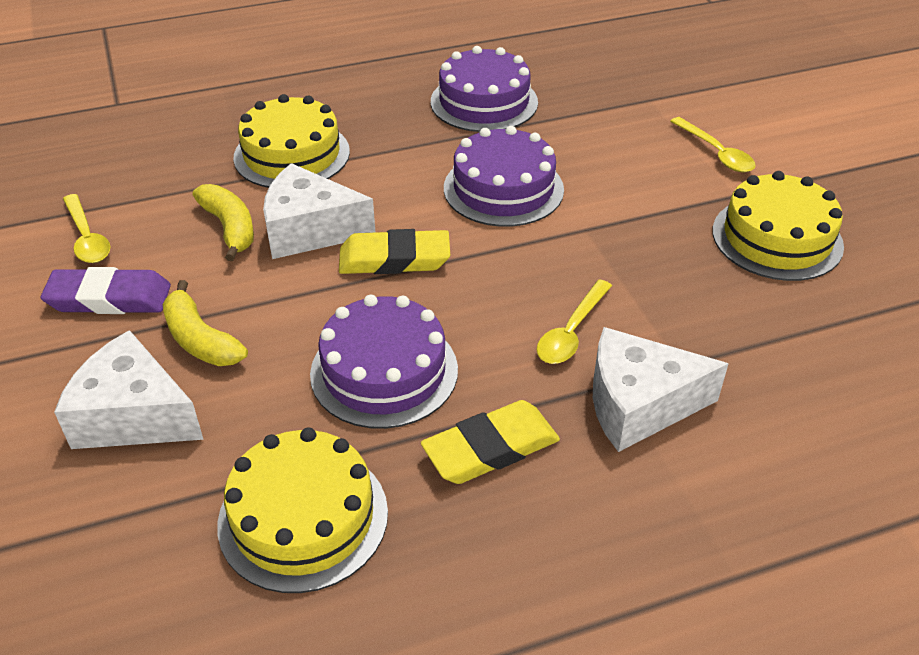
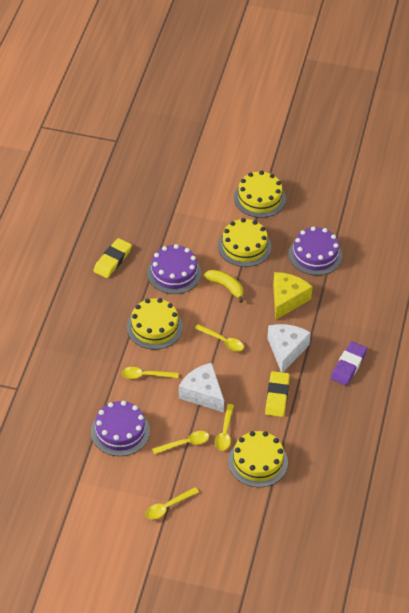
white cheese: 3 -> 2
yellow banana: 2 -> 1
yellow cake: 3 -> 4
yellow cheese: 0 -> 1
yellow spoon: 3 -> 5

